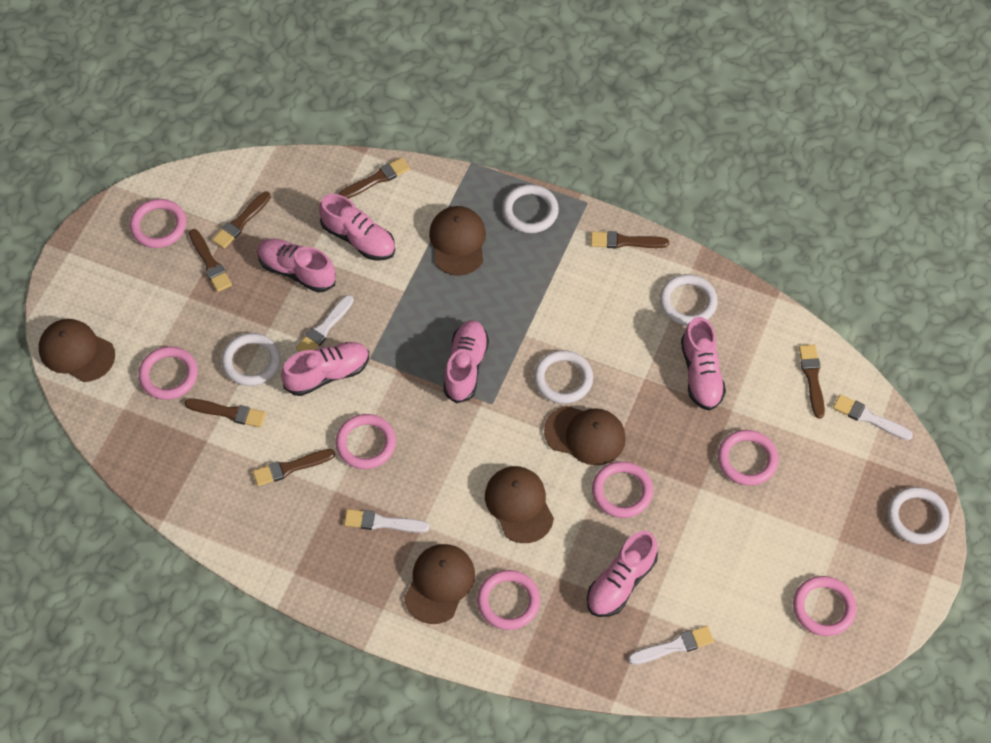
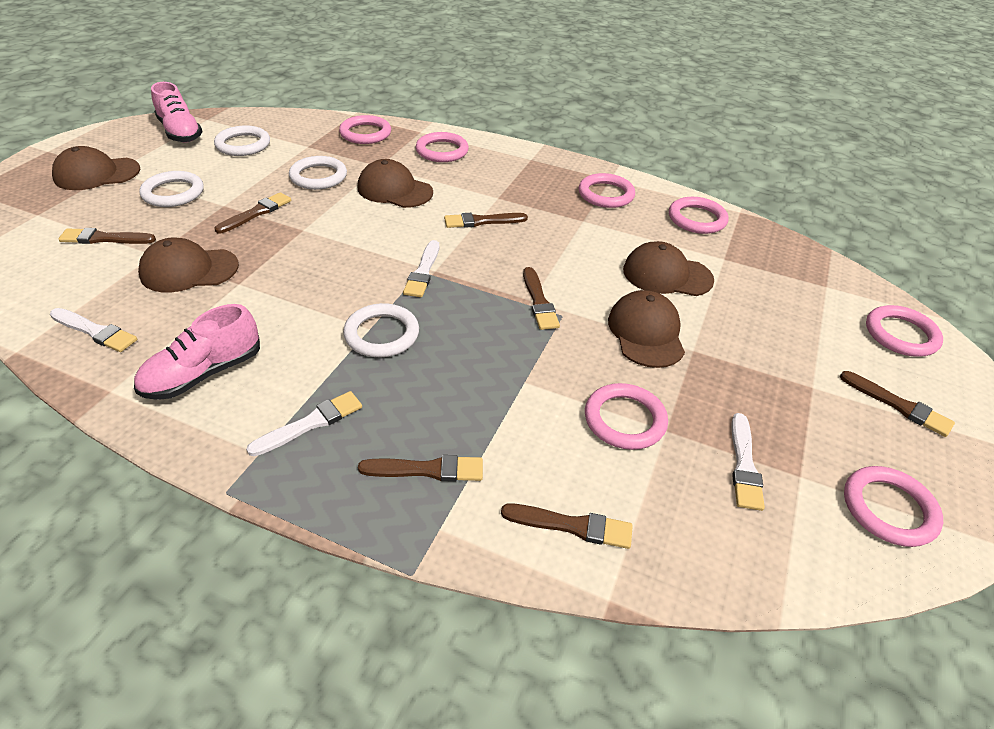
pink shoe: 6 -> 2
white ring: 5 -> 4

